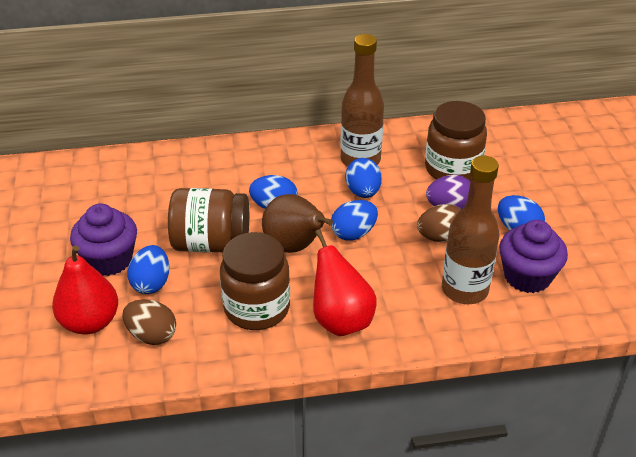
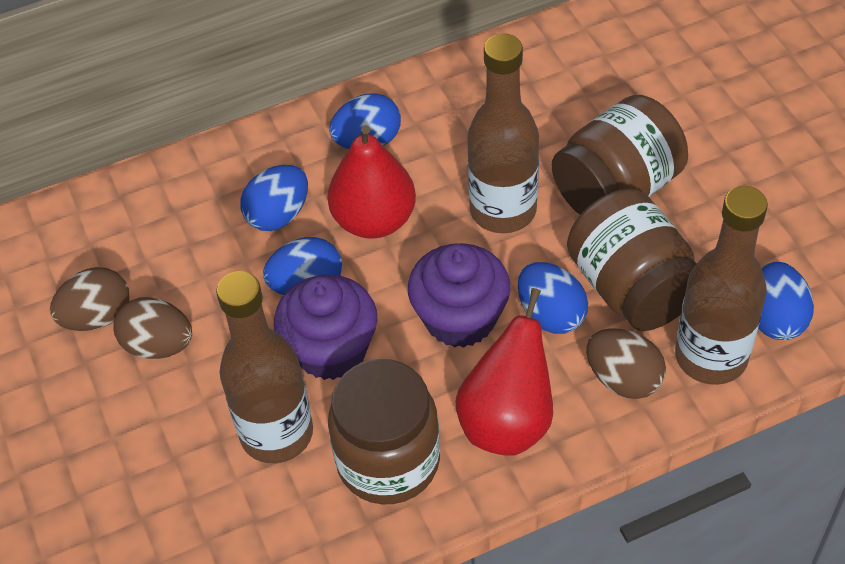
brown bottle: 2 -> 3
brown egg: 2 -> 3
brown pear: 1 -> 0
purple egg: 1 -> 0

